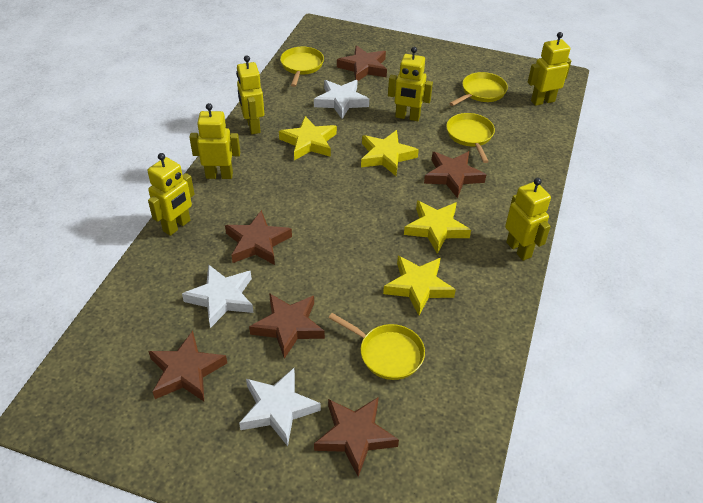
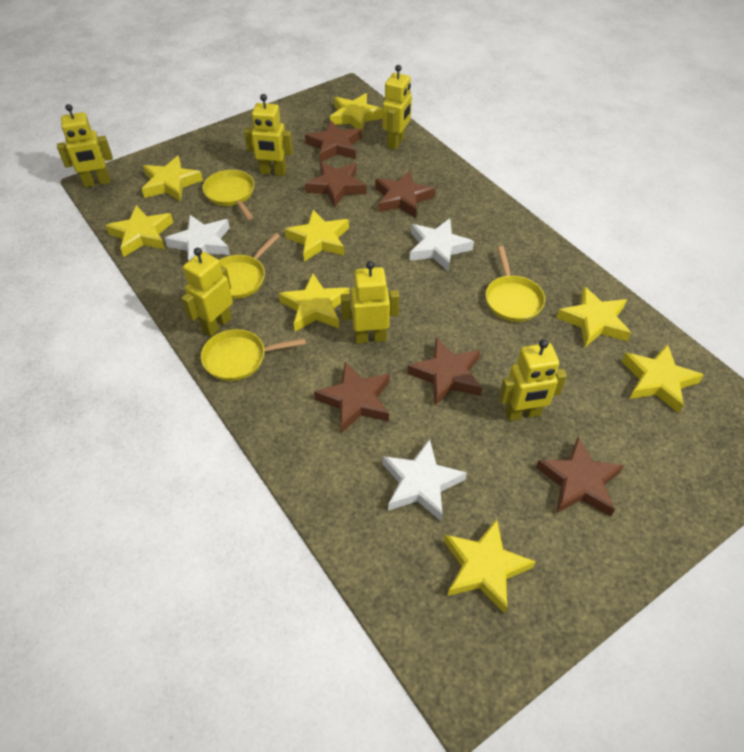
yellow star: 4 -> 8

